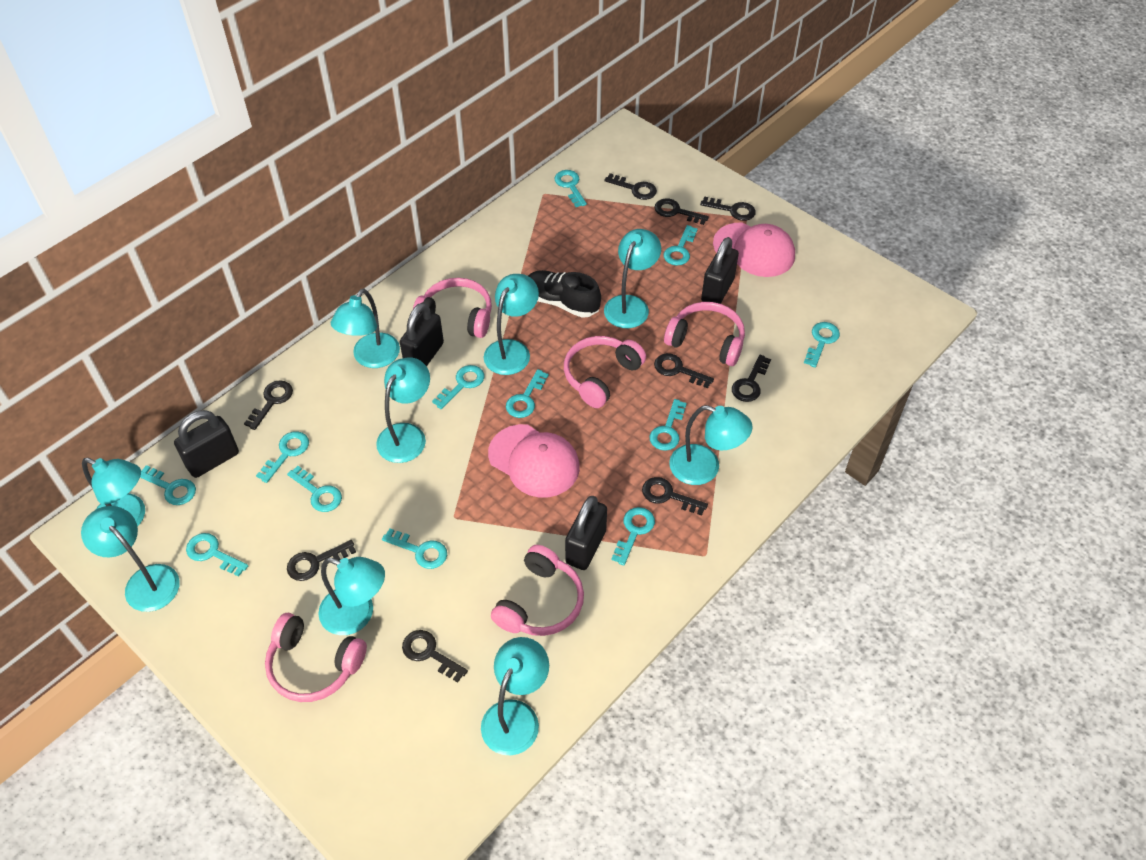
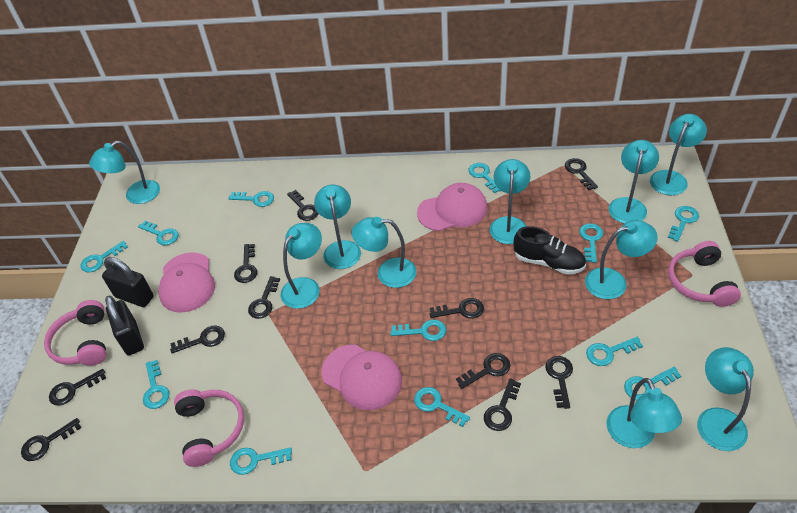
black key: 9 -> 11
black padlock: 4 -> 2
pink cap: 2 -> 3
pink headphones: 5 -> 3
turquoise lamp: 9 -> 10

